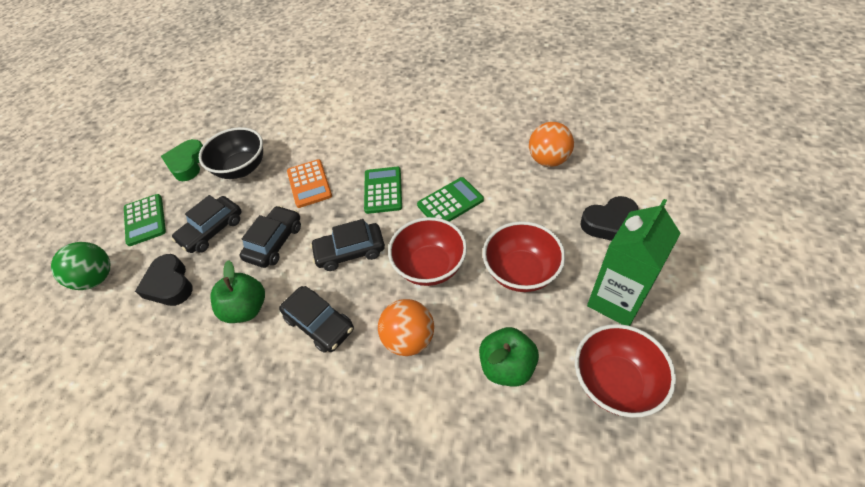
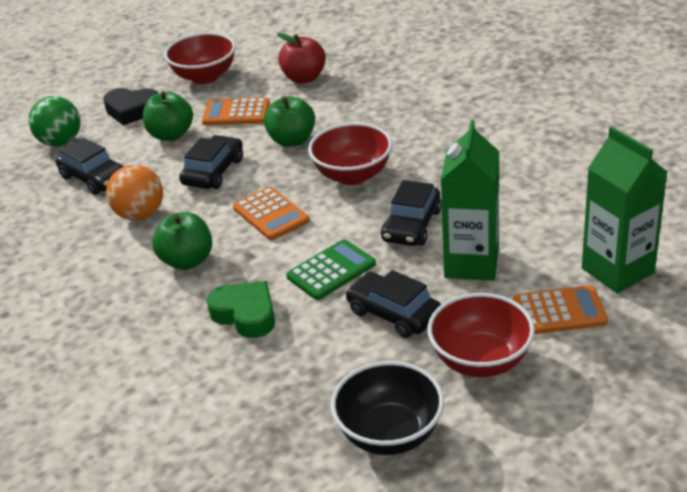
black heart: 2 -> 1
green apple: 2 -> 3
green calculator: 3 -> 1
green carton: 1 -> 2
orange ball: 2 -> 1
orange calculator: 1 -> 3
red apple: 0 -> 1

